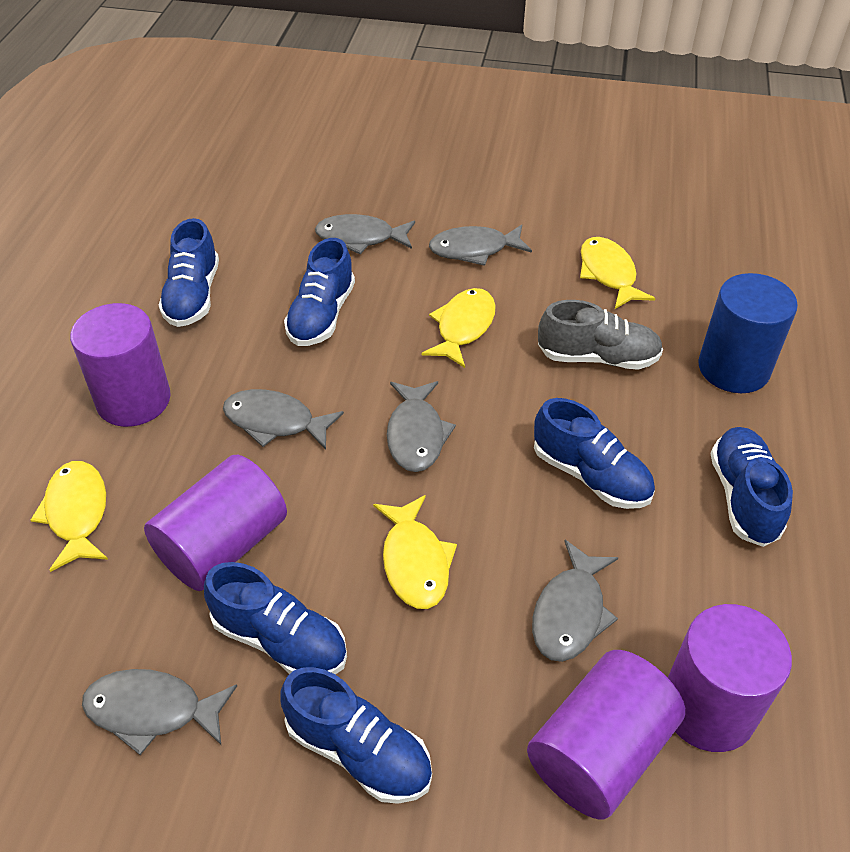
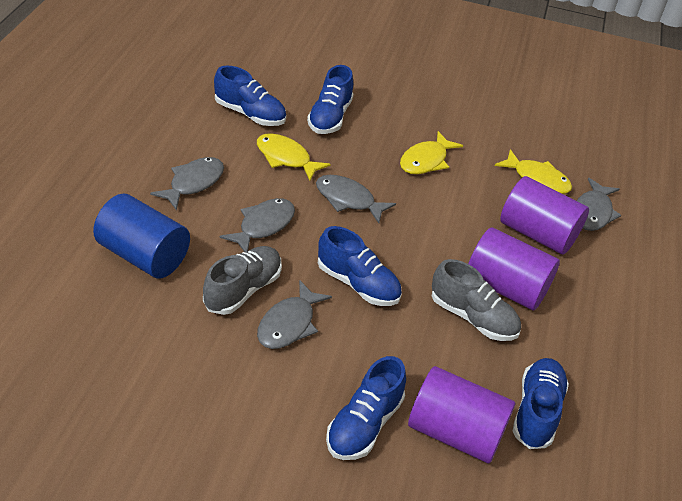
blue shoe: 6 -> 5
grey fish: 6 -> 5
grey shoe: 1 -> 2
purple cylinder: 4 -> 3
yellow fish: 4 -> 3

